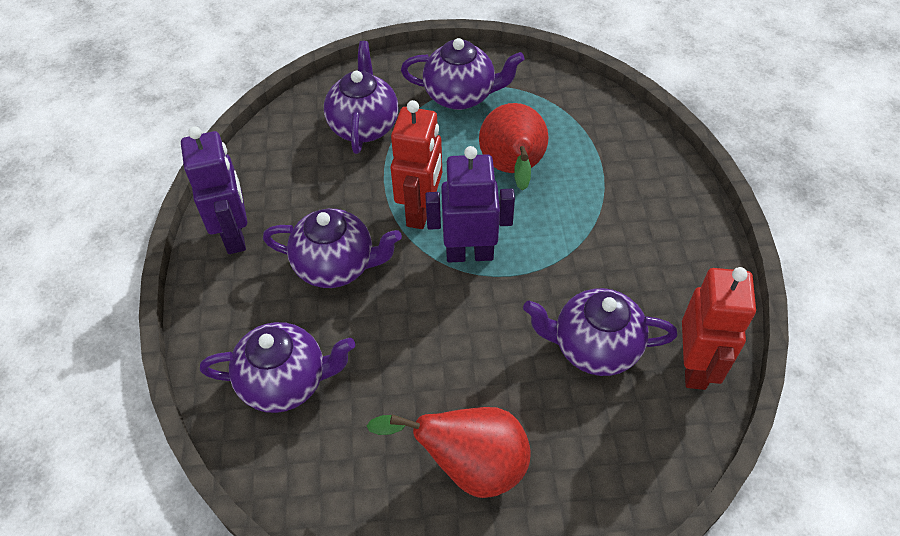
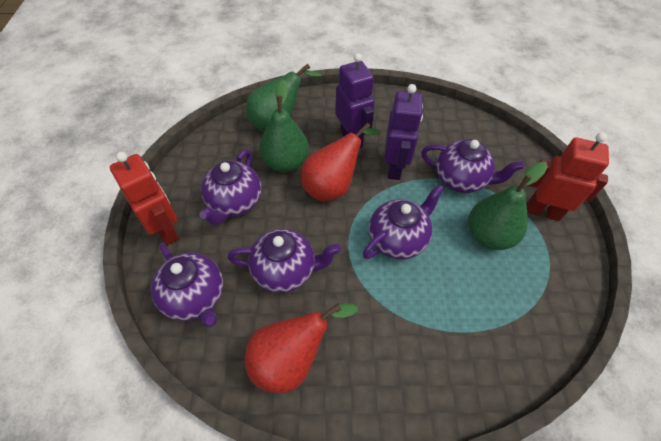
green pear: 0 -> 3

